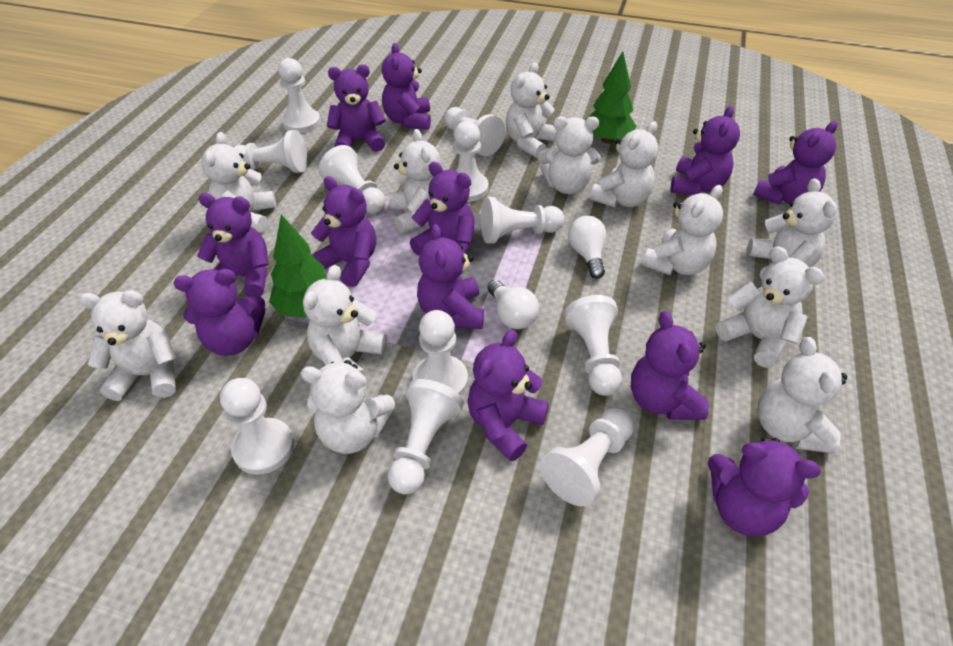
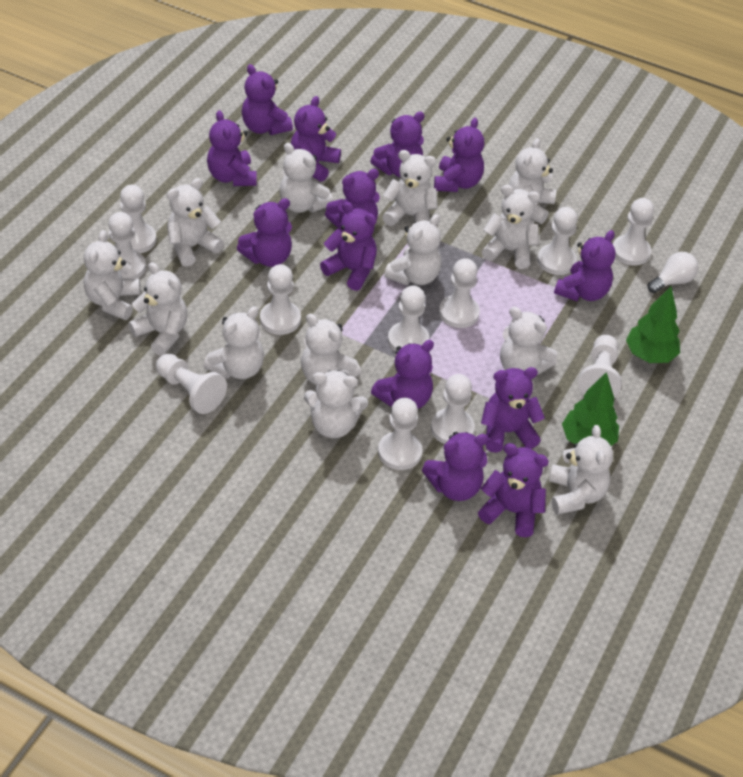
purple teddy bear: 12 -> 13
white light bulb: 2 -> 1
white teddy bear: 12 -> 13

